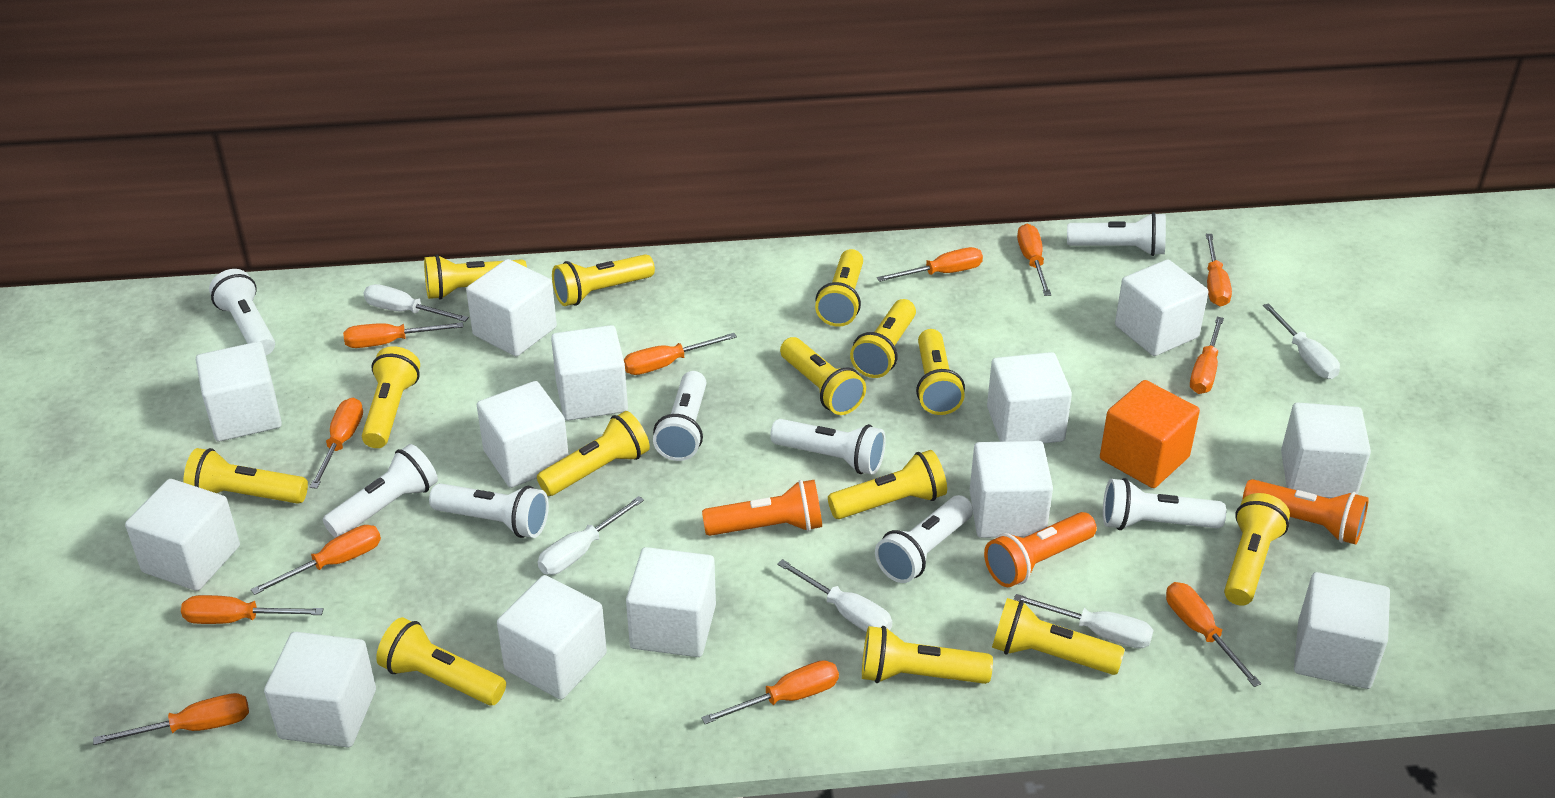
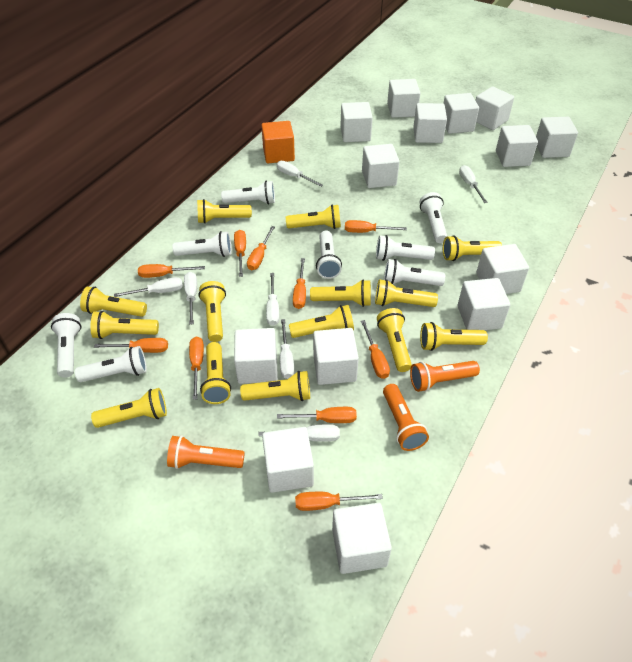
orange screwdriver: 12 -> 10
white cube: 13 -> 14
white screwdriver: 5 -> 7

